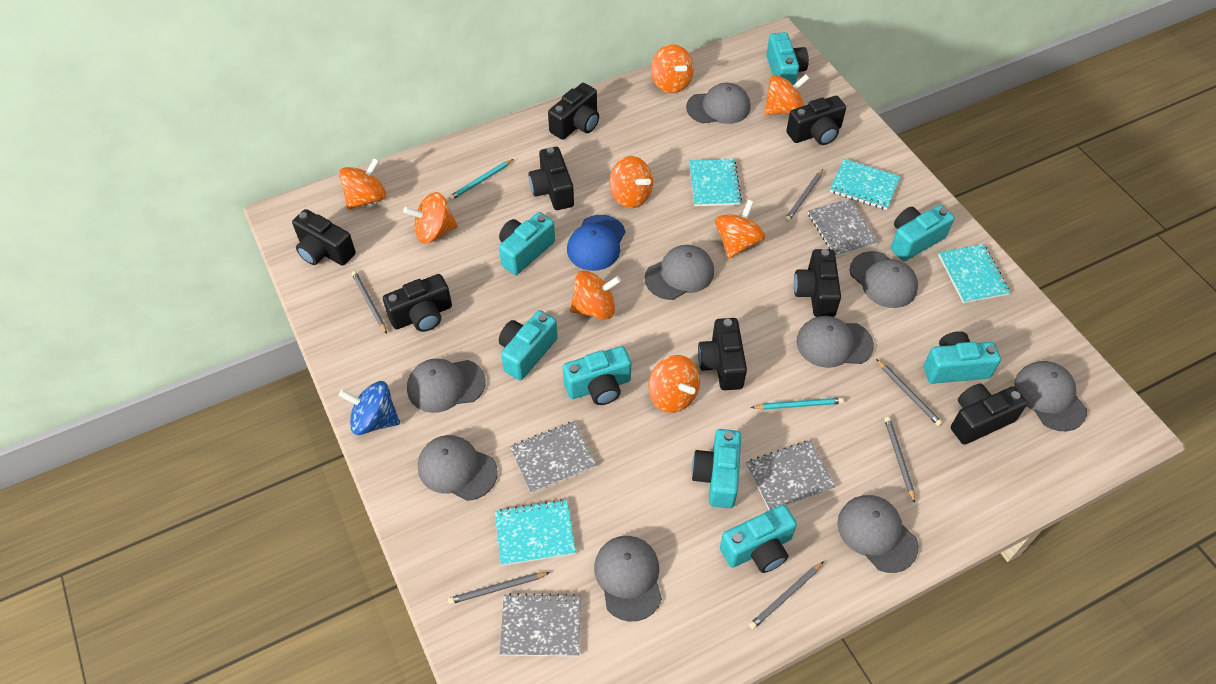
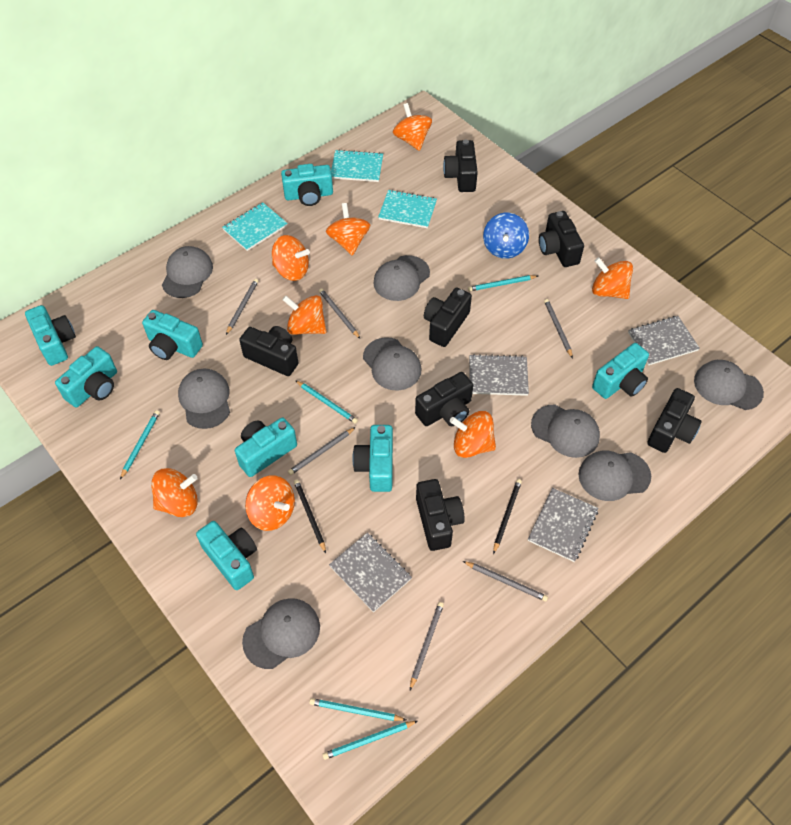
black camera: 8 -> 7
black pencil: 0 -> 2
blue cap: 1 -> 0
grey cap: 9 -> 8
turquoise notebook: 4 -> 3
turquoise pencil: 2 -> 5

